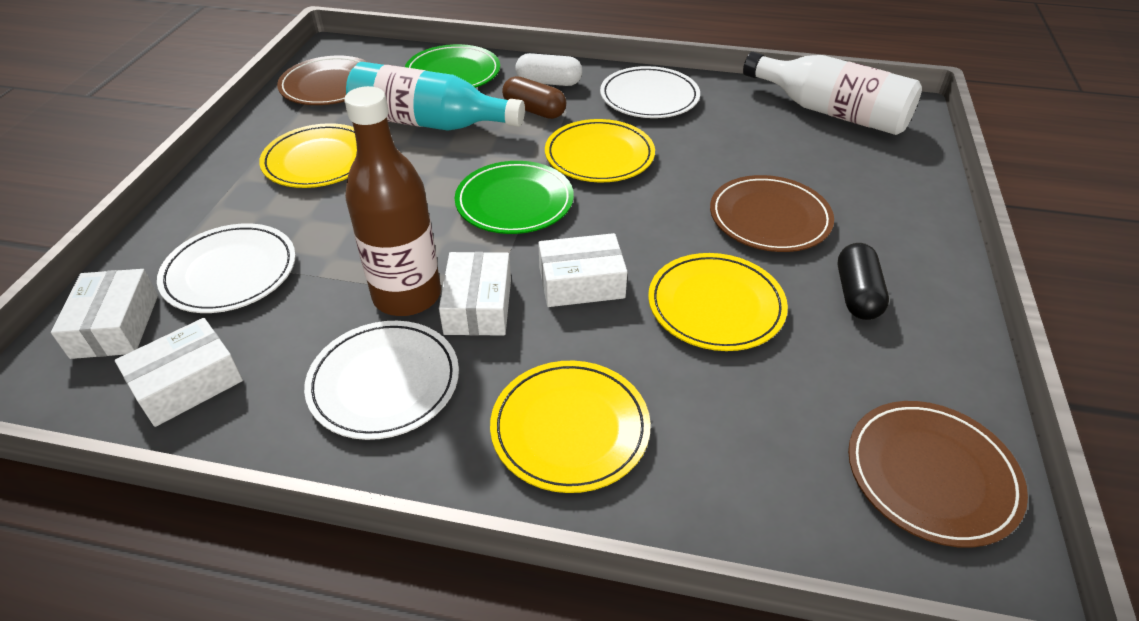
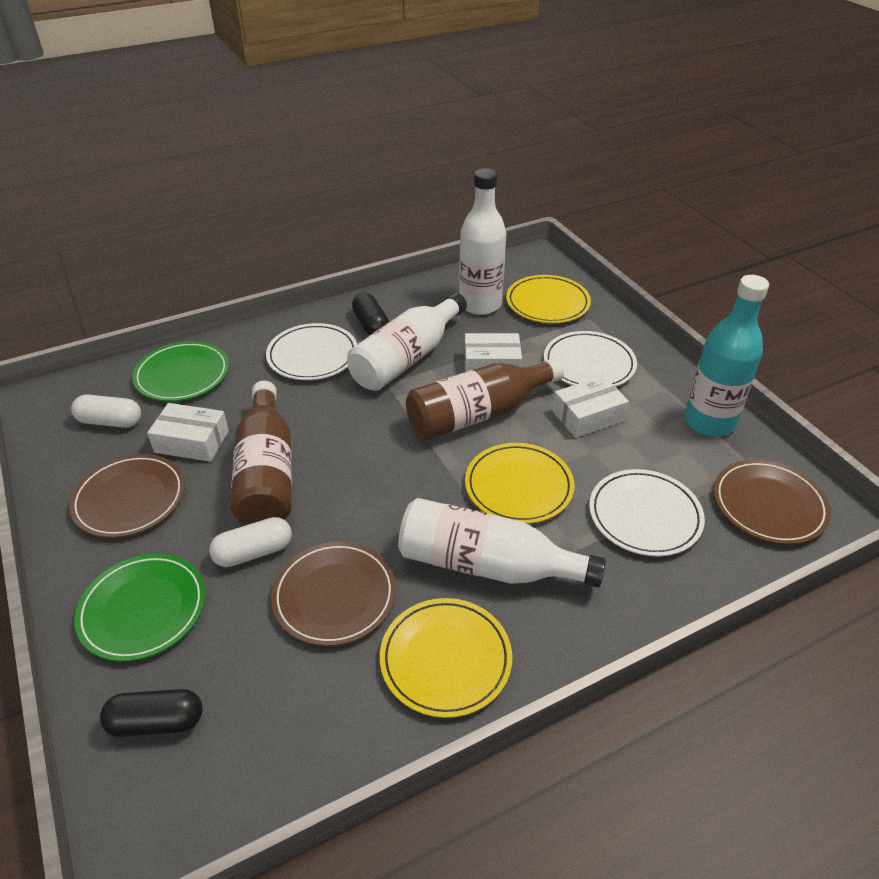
black capsule: 1 -> 2
brown bottle: 1 -> 2
brown capsule: 1 -> 0
white bottle: 1 -> 3
white box: 4 -> 3
white capsule: 1 -> 2
yellow plate: 4 -> 3

